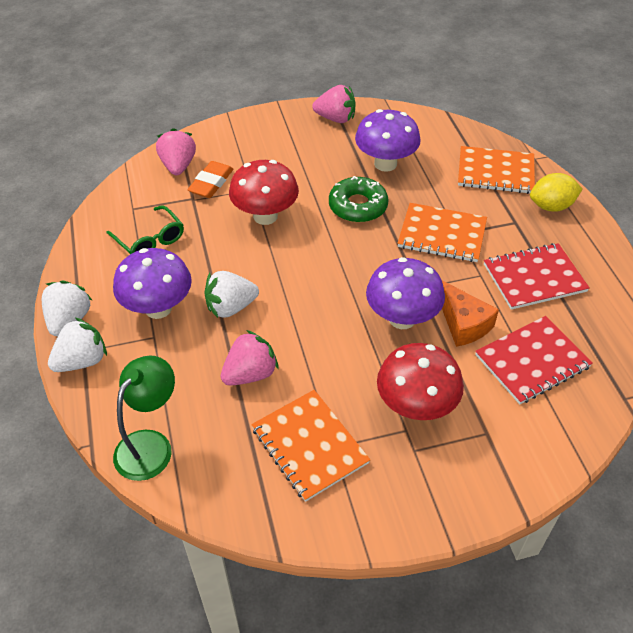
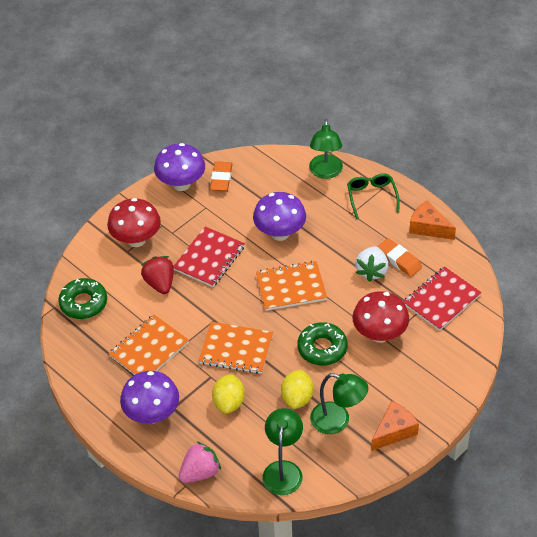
green donut: 1 -> 2
green lamp: 1 -> 3
orange cheese: 1 -> 2
orange eraser: 1 -> 2
pink strawberry: 3 -> 1
red strawberry: 0 -> 1
white strawberry: 3 -> 1
yellow lemon: 1 -> 2

